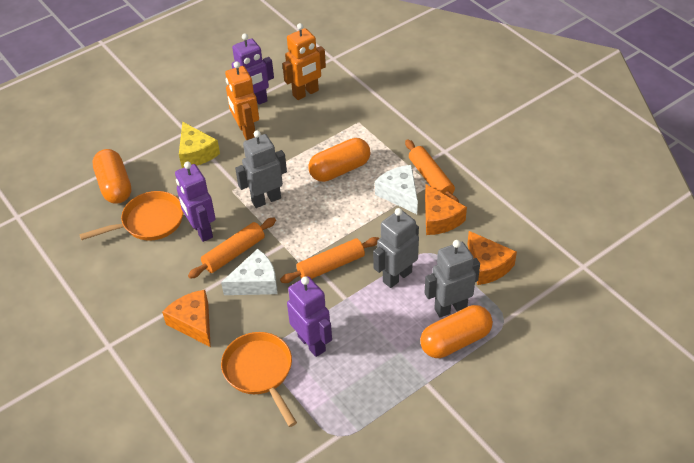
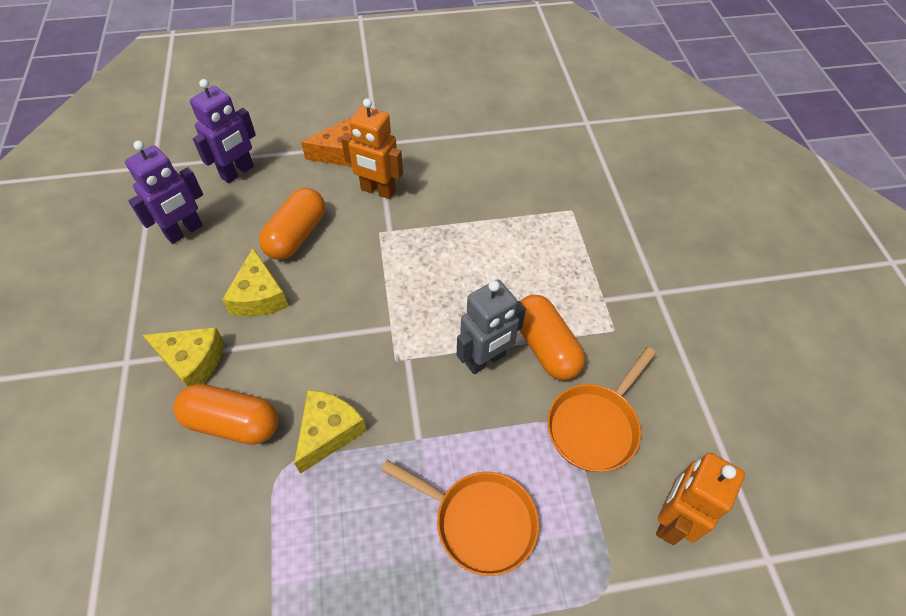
grey robot: 3 -> 1
orange cheese: 3 -> 1
orange rolling pin: 3 -> 0
purple robot: 3 -> 2
white cheese: 2 -> 0
yellow cheese: 1 -> 3

